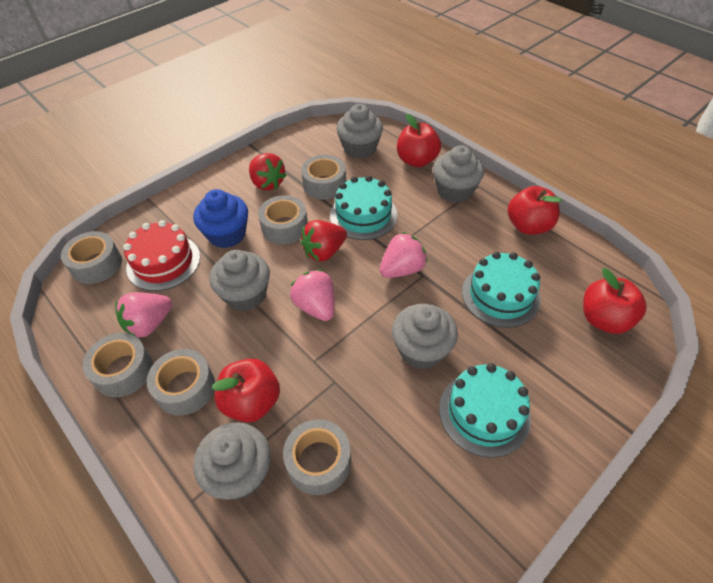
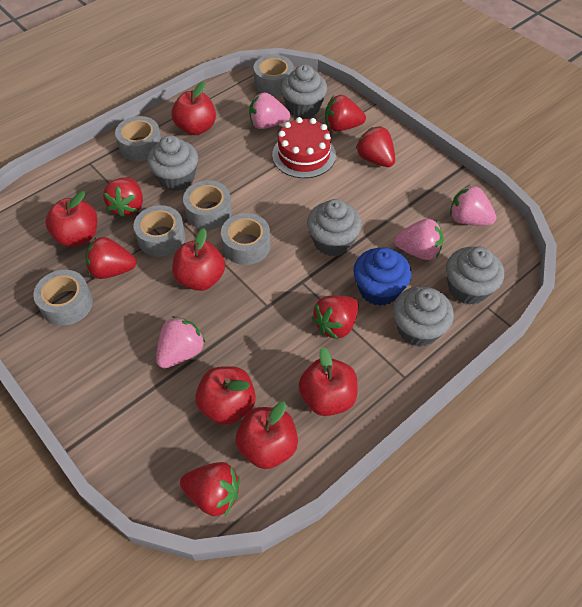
pink strawberry: 3 -> 4
red apple: 4 -> 6
red strawberry: 2 -> 6
turquoise cake: 3 -> 0

